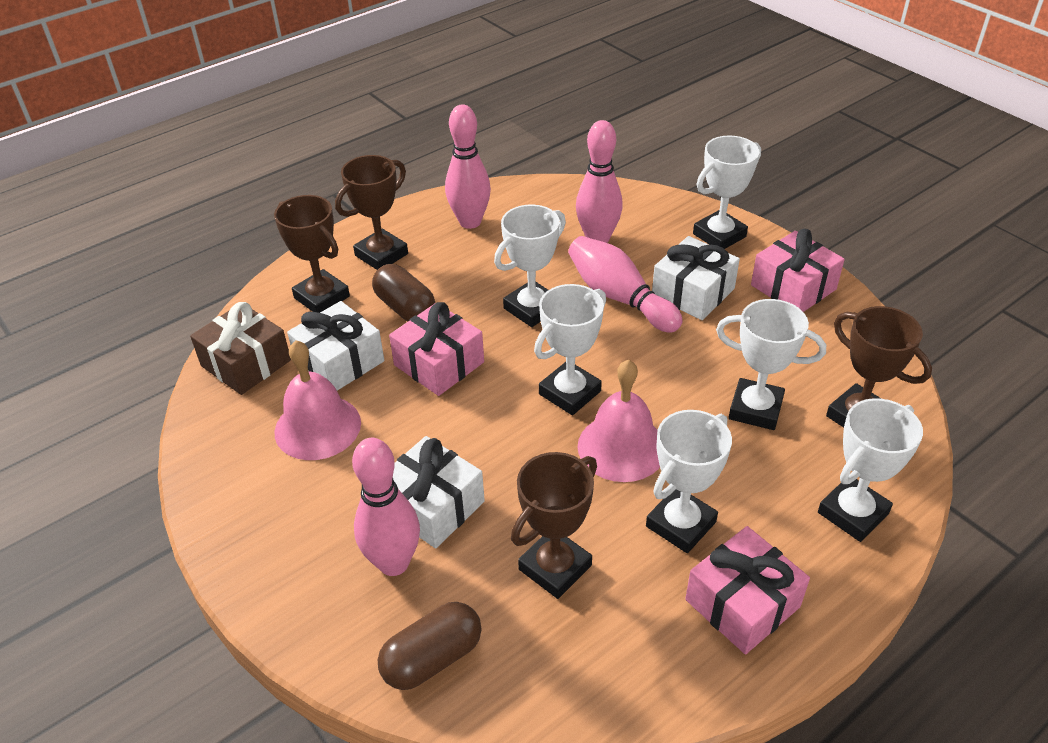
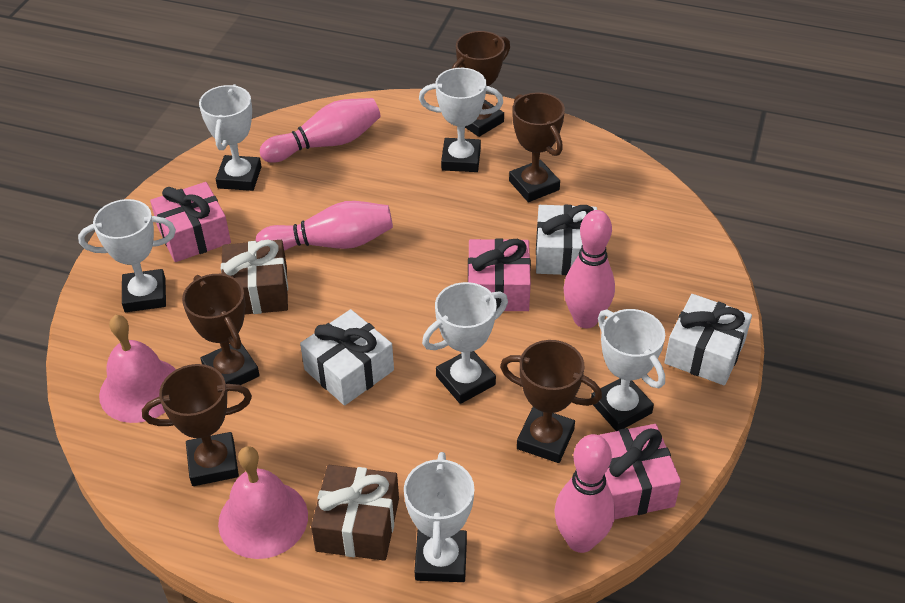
brown capsule: 2 -> 0
brown gift: 1 -> 2
brown trophy: 4 -> 5

